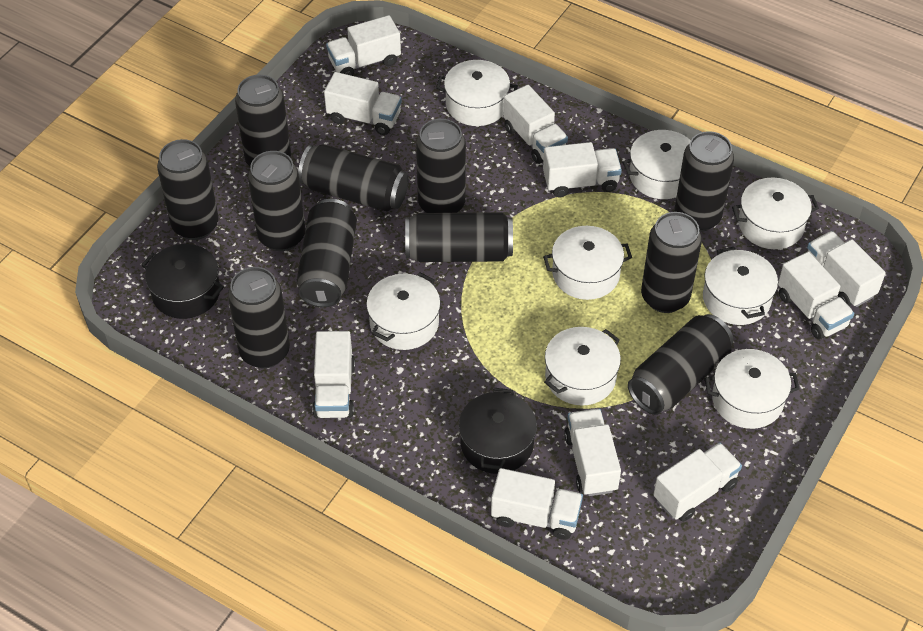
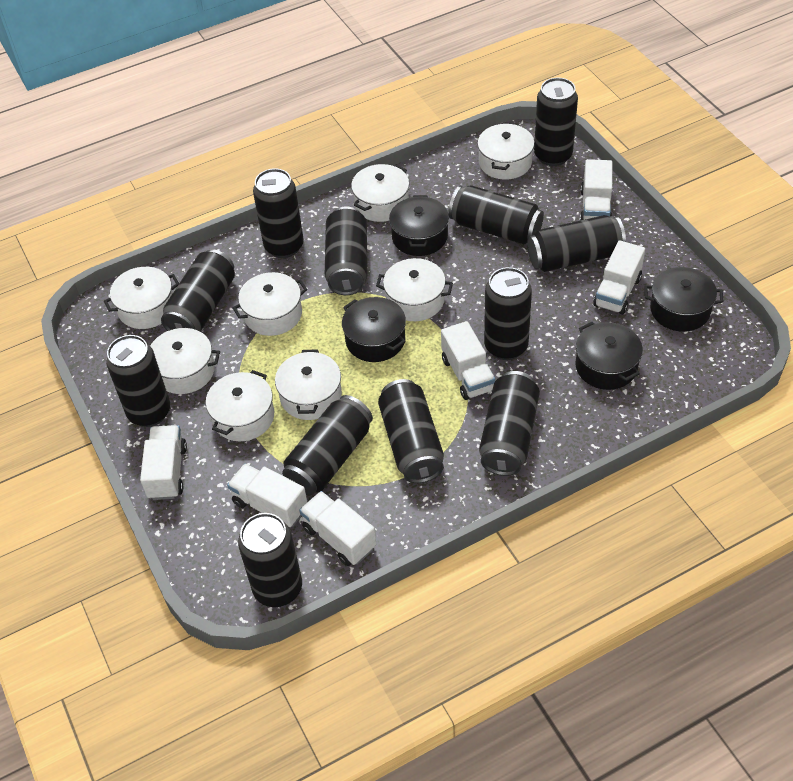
black can: 11 -> 12
black pot: 2 -> 4
white truck: 10 -> 6

